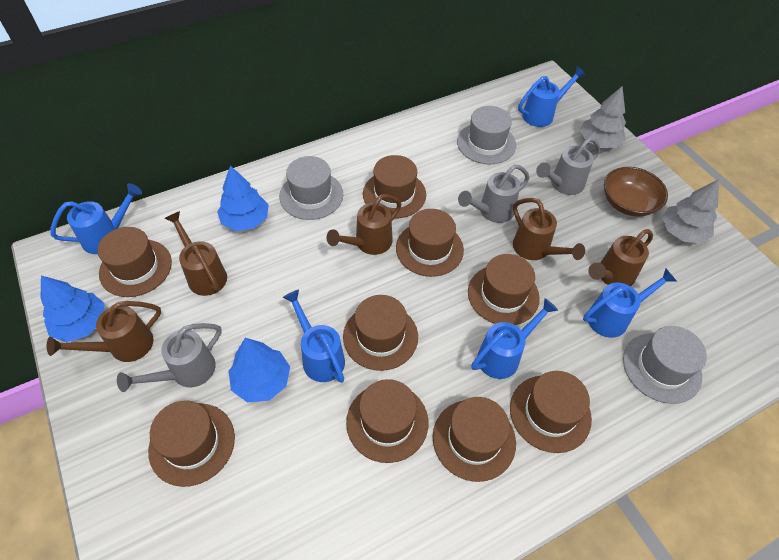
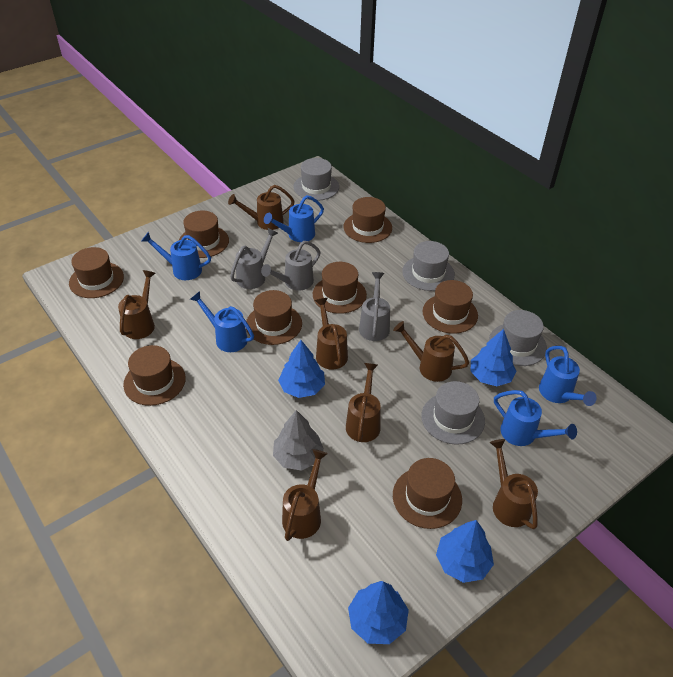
blue tree: 3 -> 4
brown bowl: 1 -> 0
brown hat: 9 -> 8
brown watering can: 5 -> 7
grey hat: 3 -> 4
grey tree: 2 -> 1

